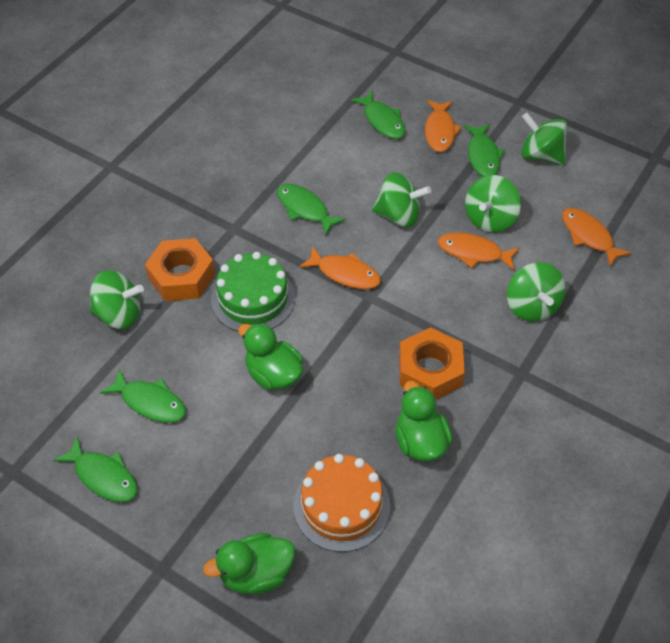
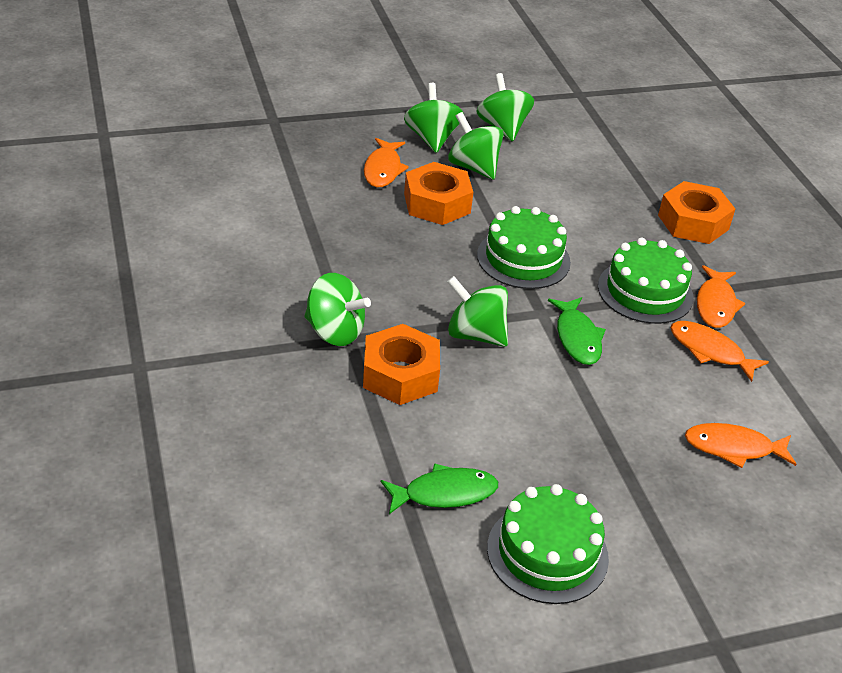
green cake: 1 -> 3
green duck: 3 -> 0
green fish: 5 -> 2
orange cake: 1 -> 0
orange nut: 2 -> 3

